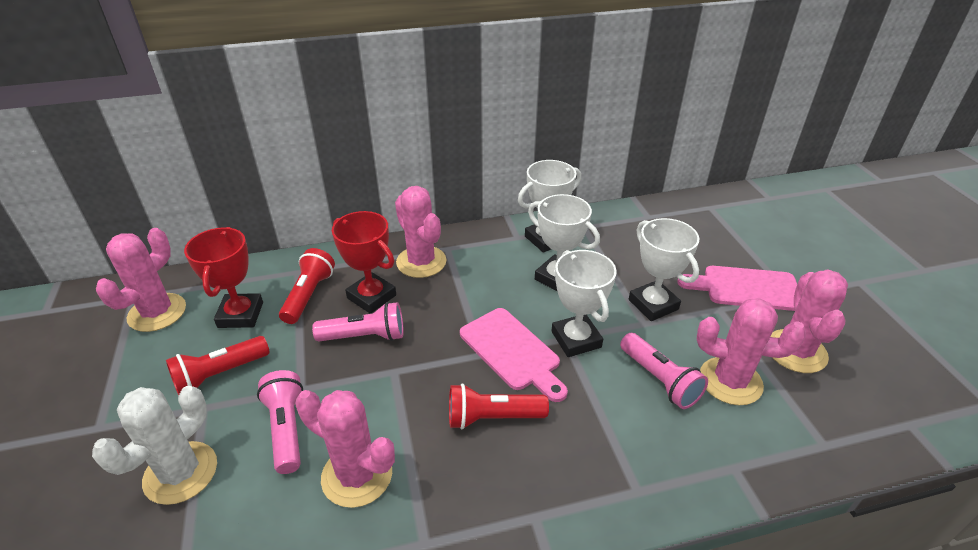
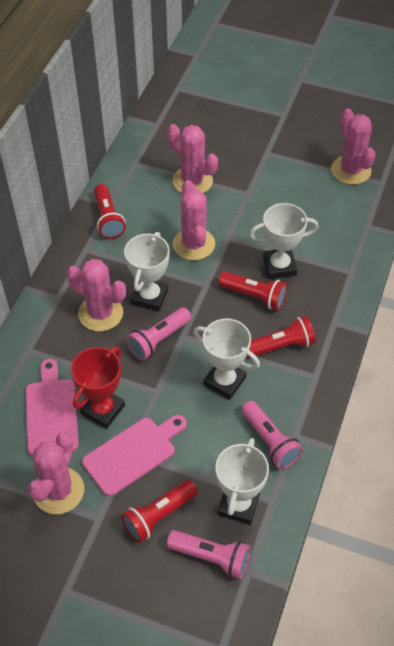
red flashlight: 3 -> 4
red trophy: 2 -> 1
white cactus: 1 -> 0

